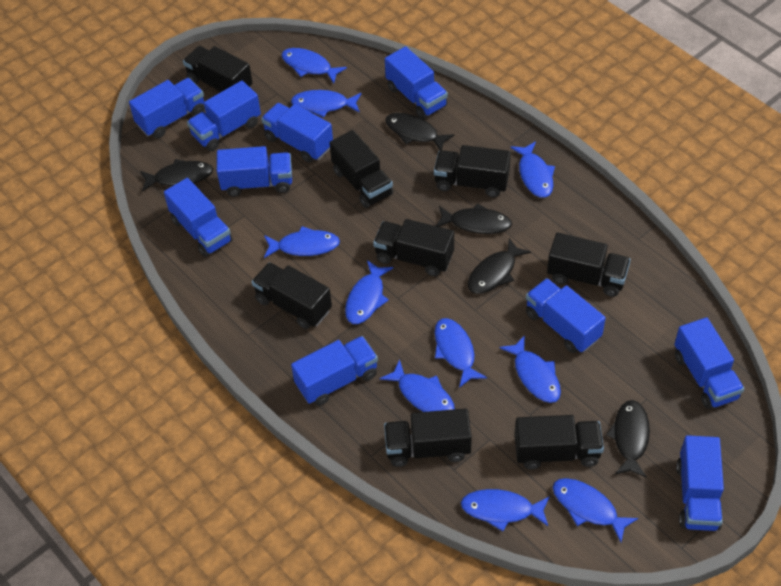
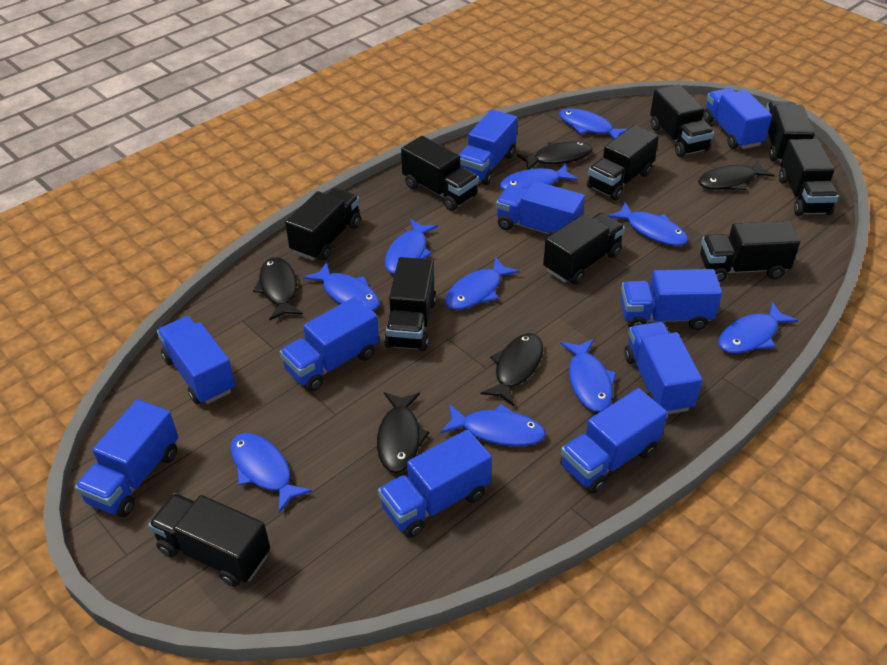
black truck: 8 -> 10

